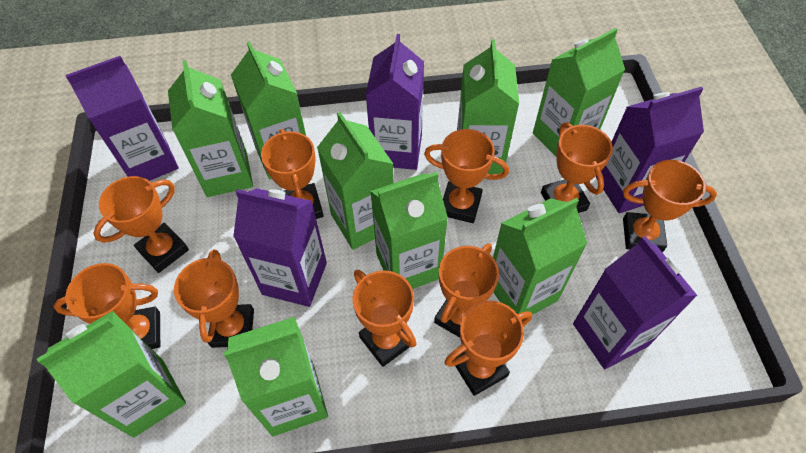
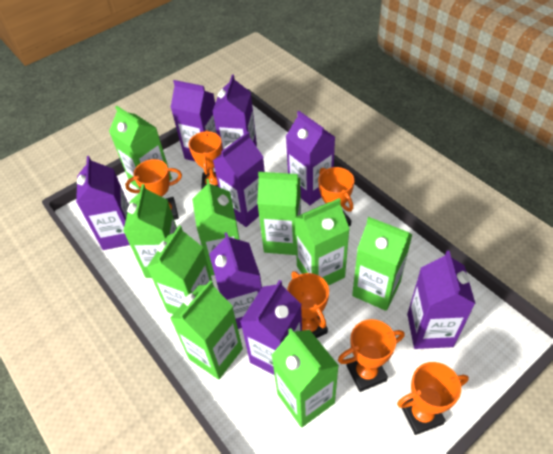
orange trophy: 10 -> 6
purple carton: 5 -> 8

